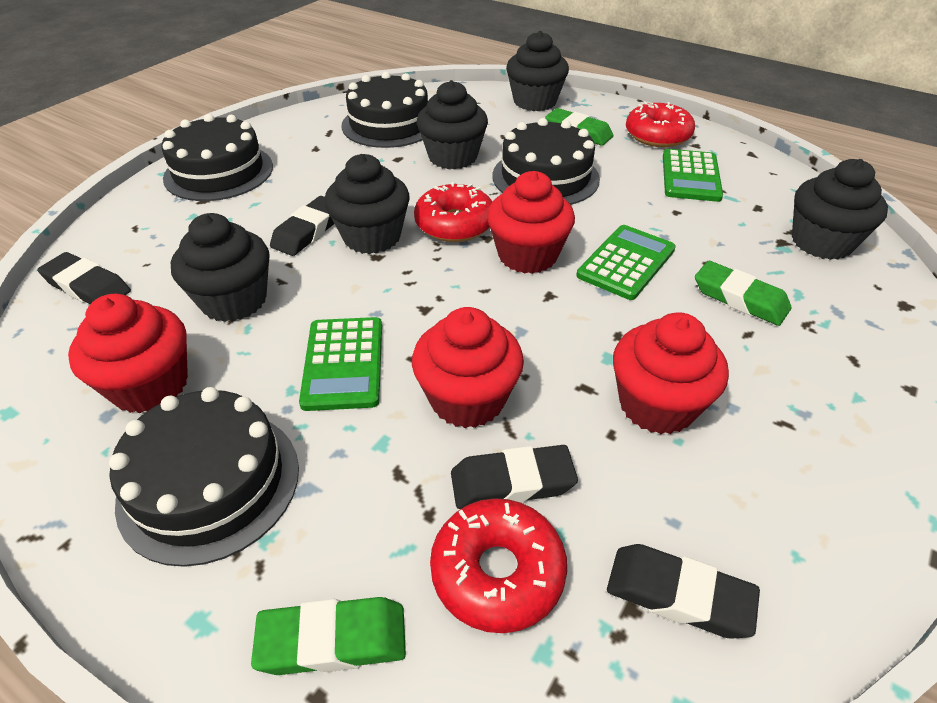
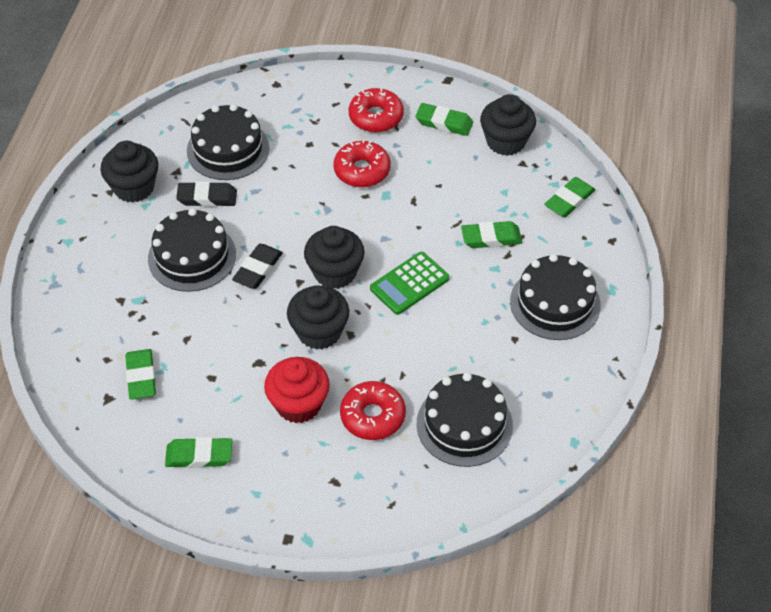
black cupcake: 5 -> 4
black eraser: 4 -> 2
green calculator: 3 -> 1
green eraser: 3 -> 5
red cupcake: 4 -> 1

